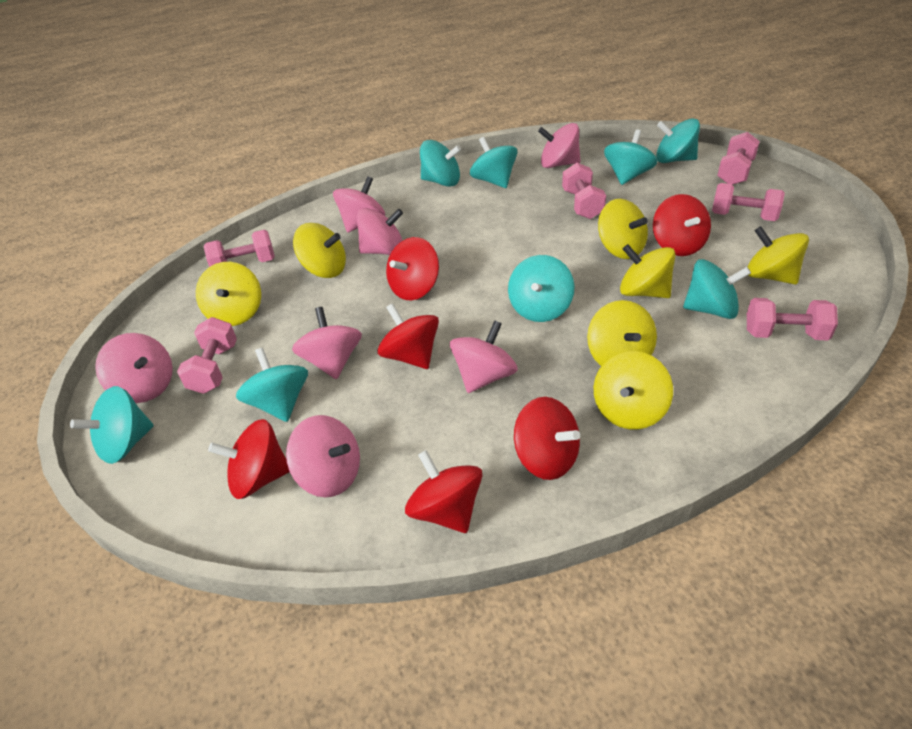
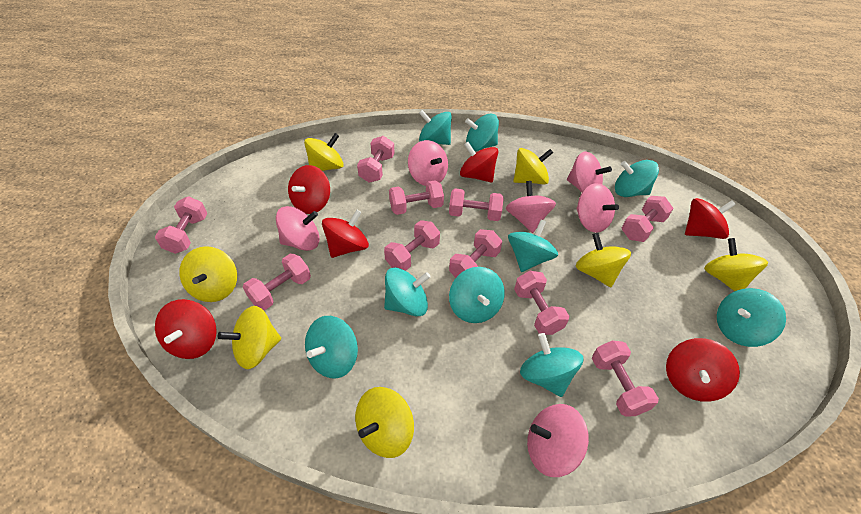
pink dumbbell: 6 -> 10
pink spinning top: 7 -> 6
turquoise spinning top: 8 -> 9

